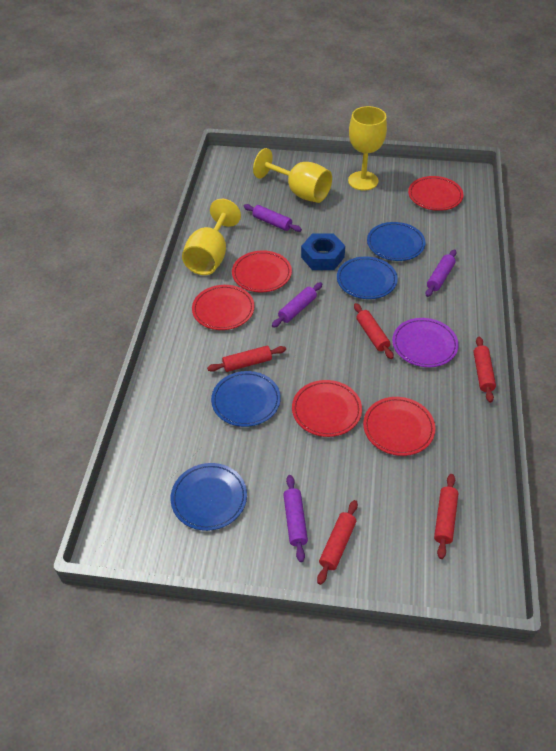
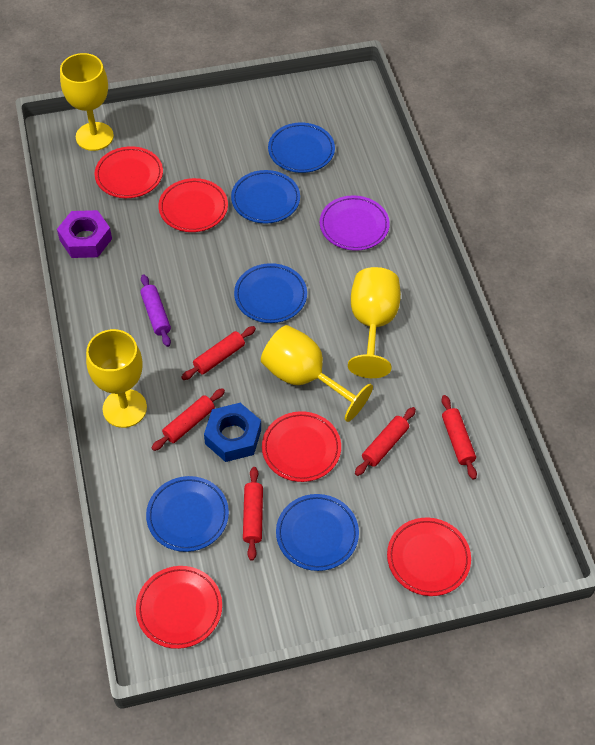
blue plate: 4 -> 5
purple nut: 0 -> 1
purple rolling pin: 4 -> 1
yellow goblet: 3 -> 4

